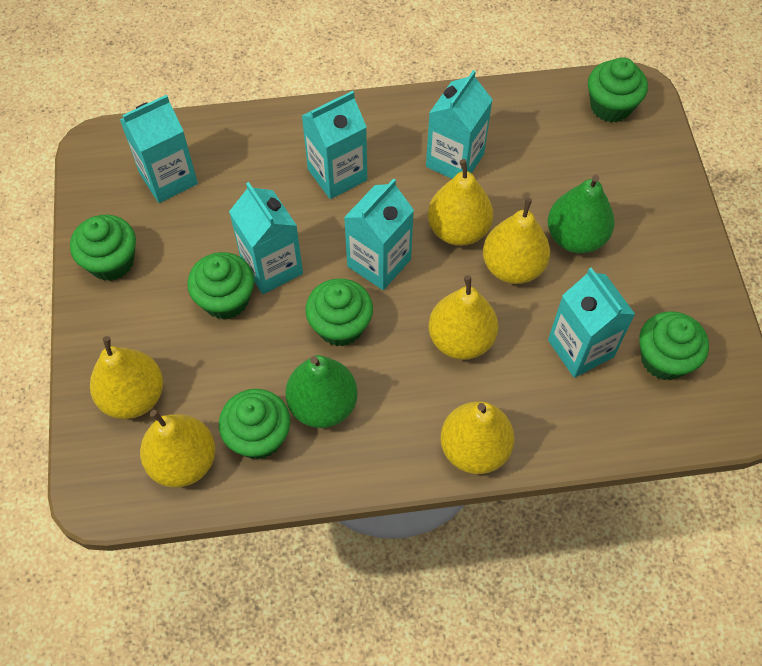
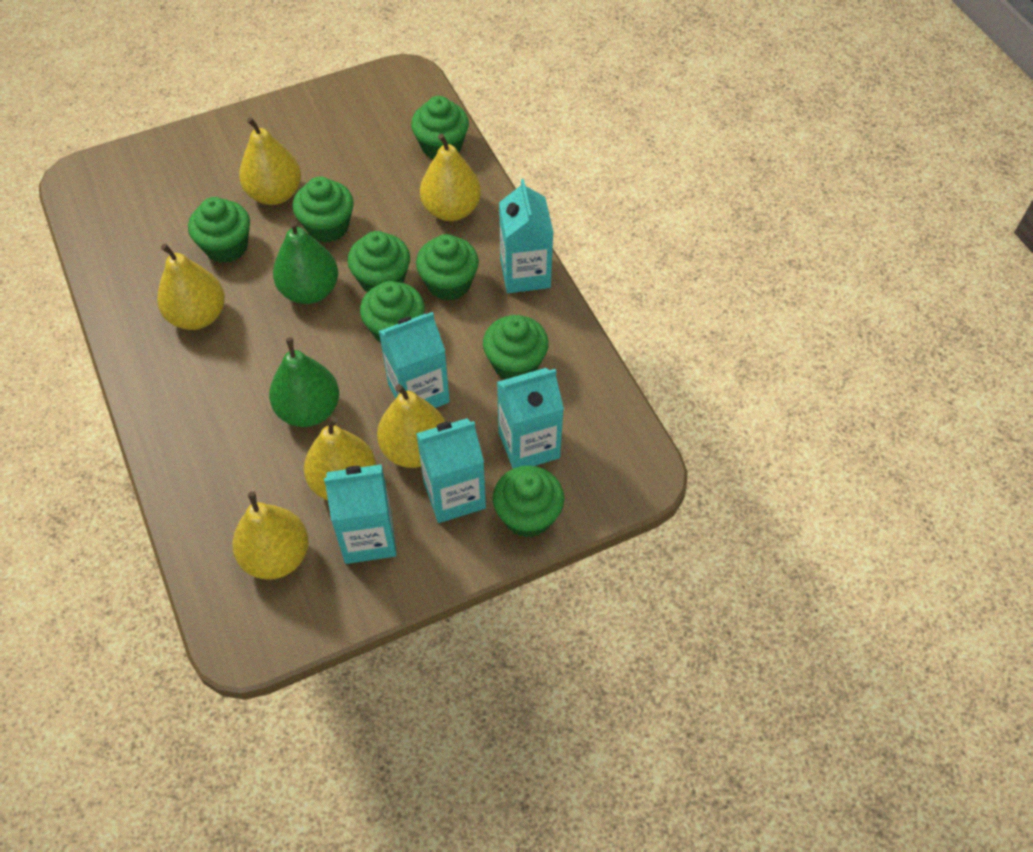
green cupcake: 6 -> 8
turquoise carton: 6 -> 5

